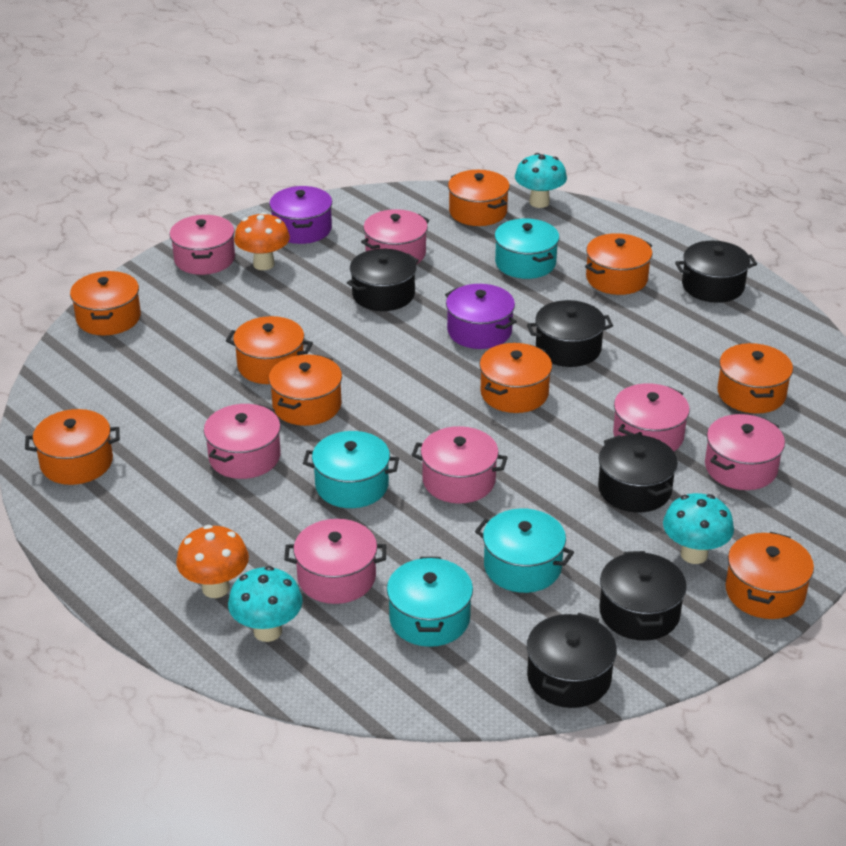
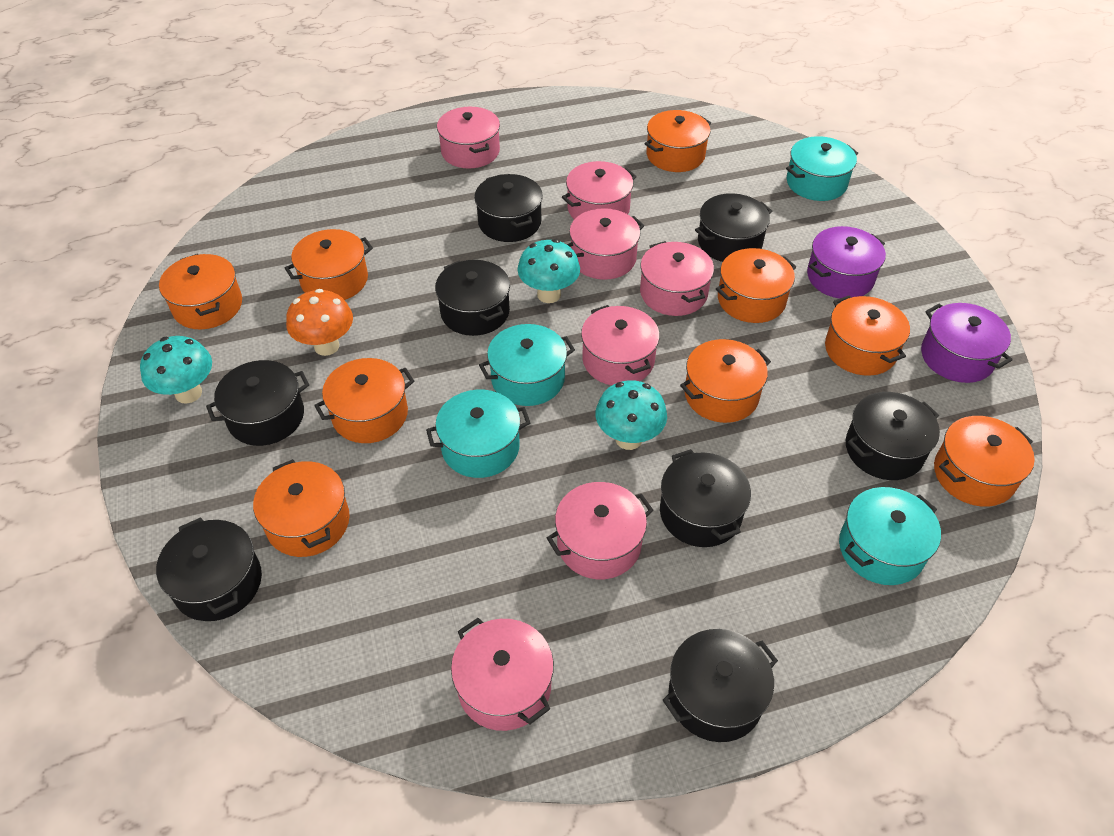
black pot: 6 -> 8
orange mushroom: 2 -> 1

